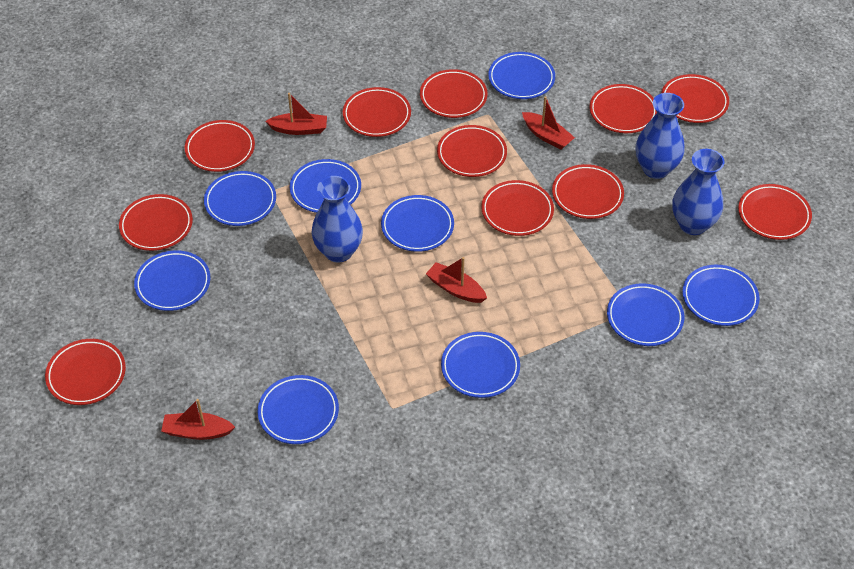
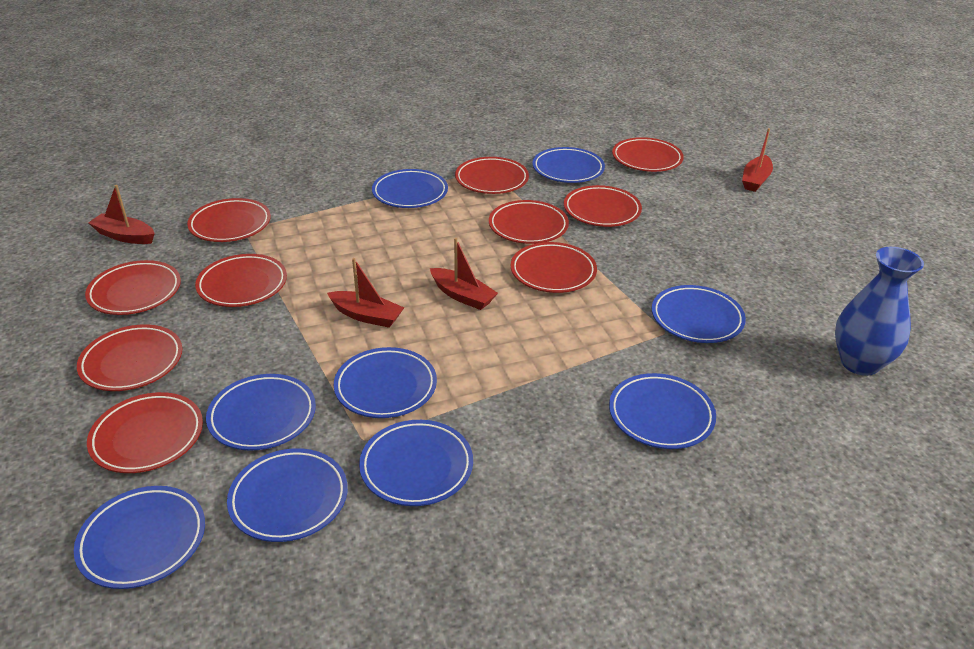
blue vase: 3 -> 1
red plate: 11 -> 10

